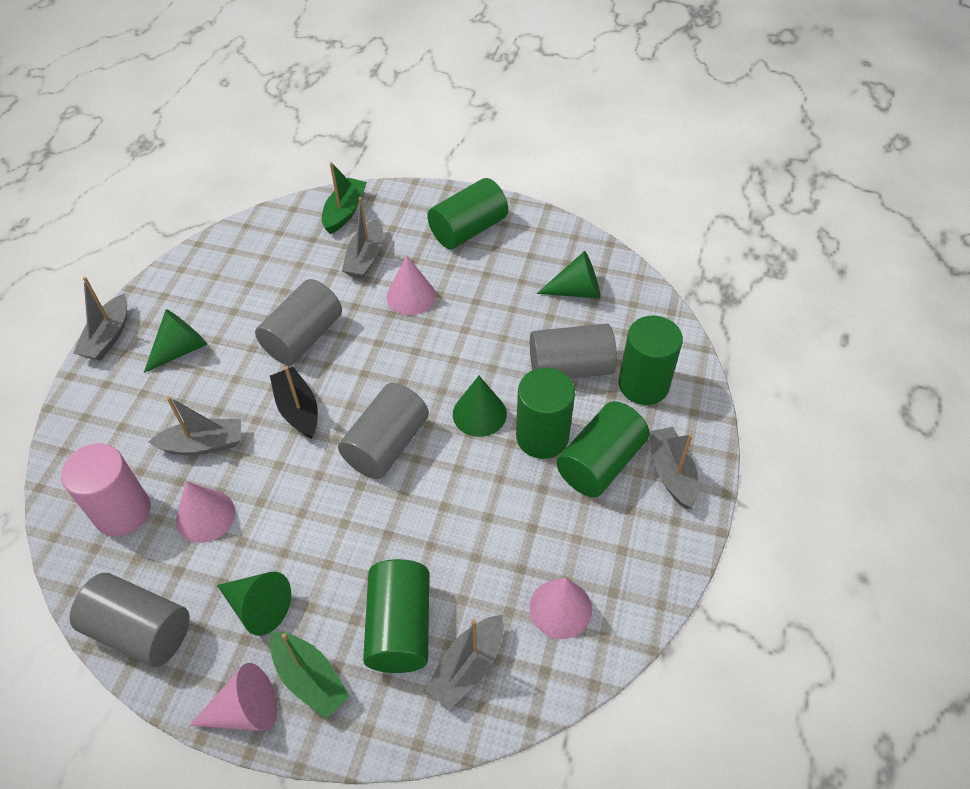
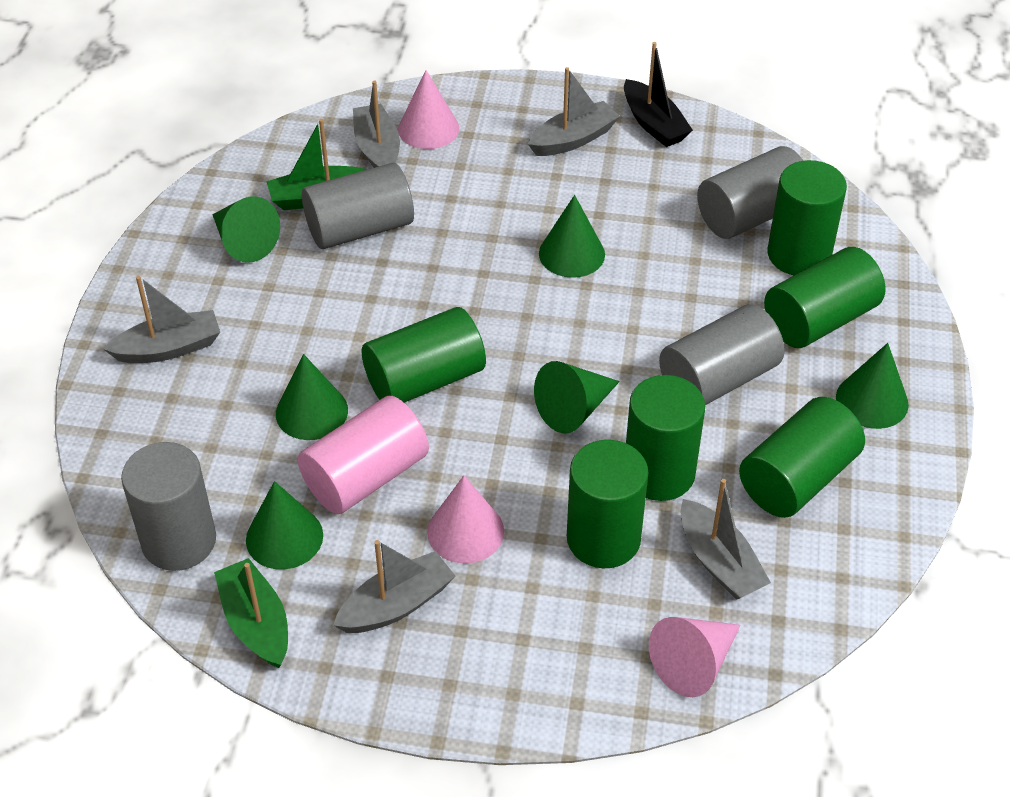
green cone: 4 -> 6
green cylinder: 5 -> 6
pink cone: 4 -> 3

